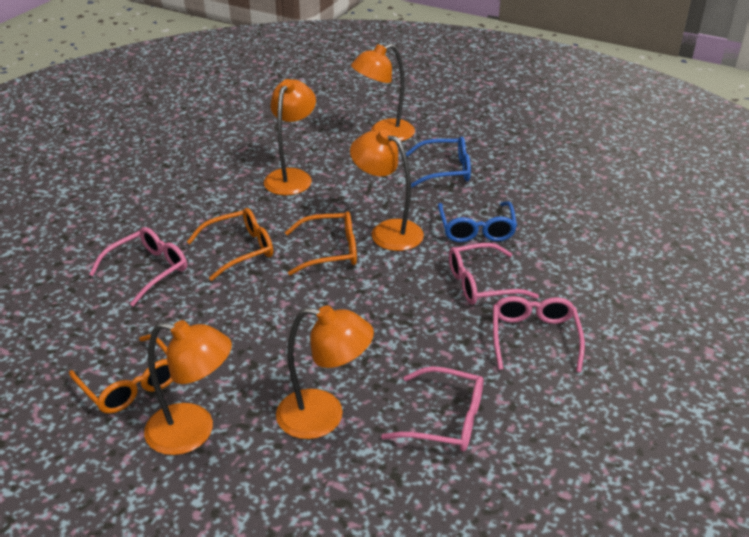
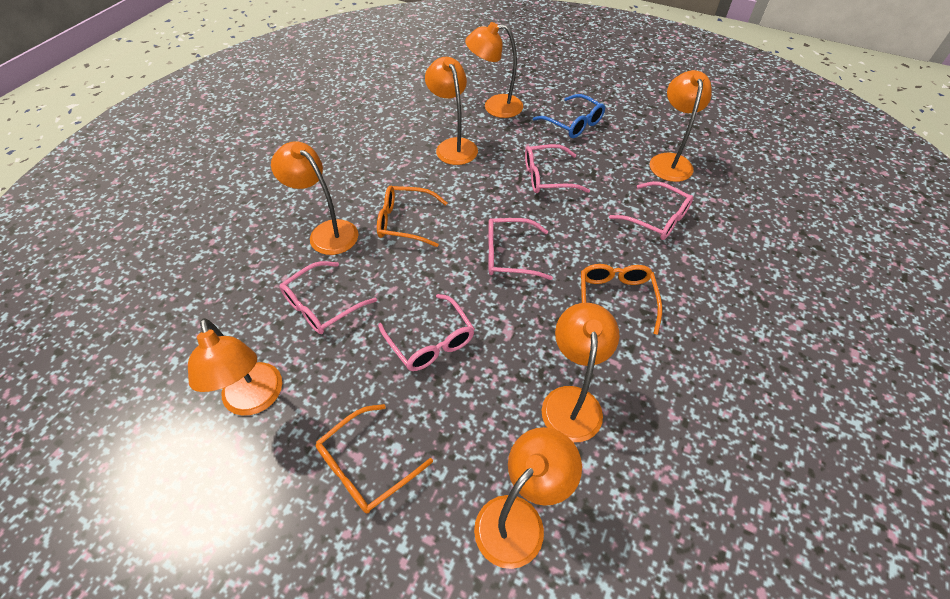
blue glasses: 2 -> 1
orange lamp: 5 -> 7
pink glasses: 4 -> 5

